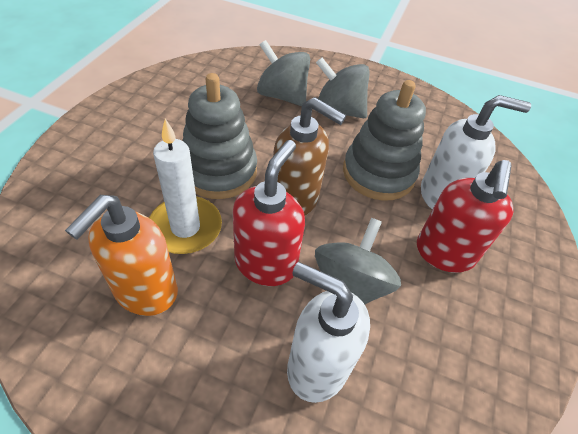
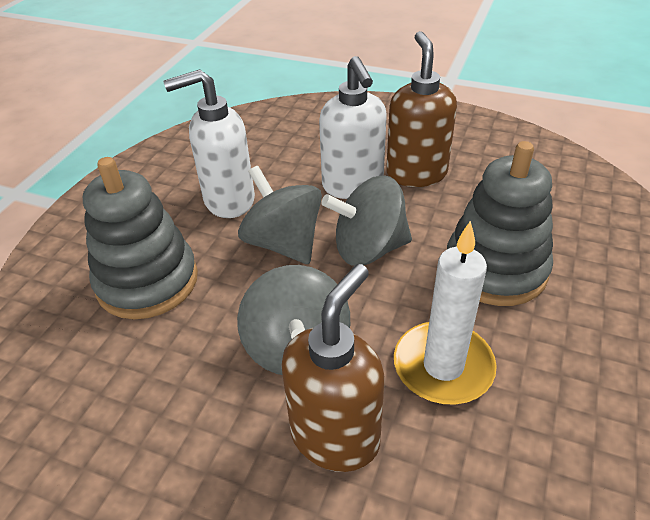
brown soap dispenser: 1 -> 2
orange soap dispenser: 1 -> 0
red soap dispenser: 2 -> 0

